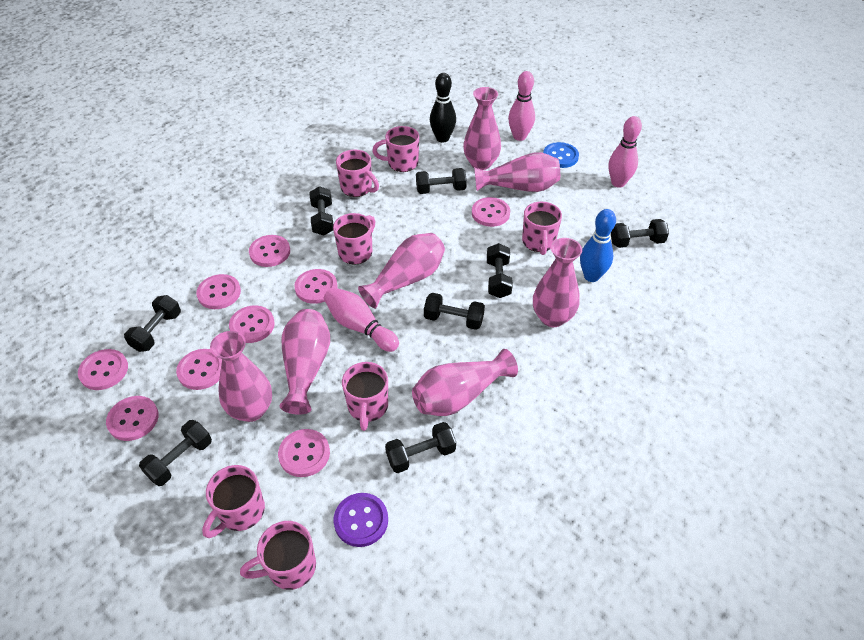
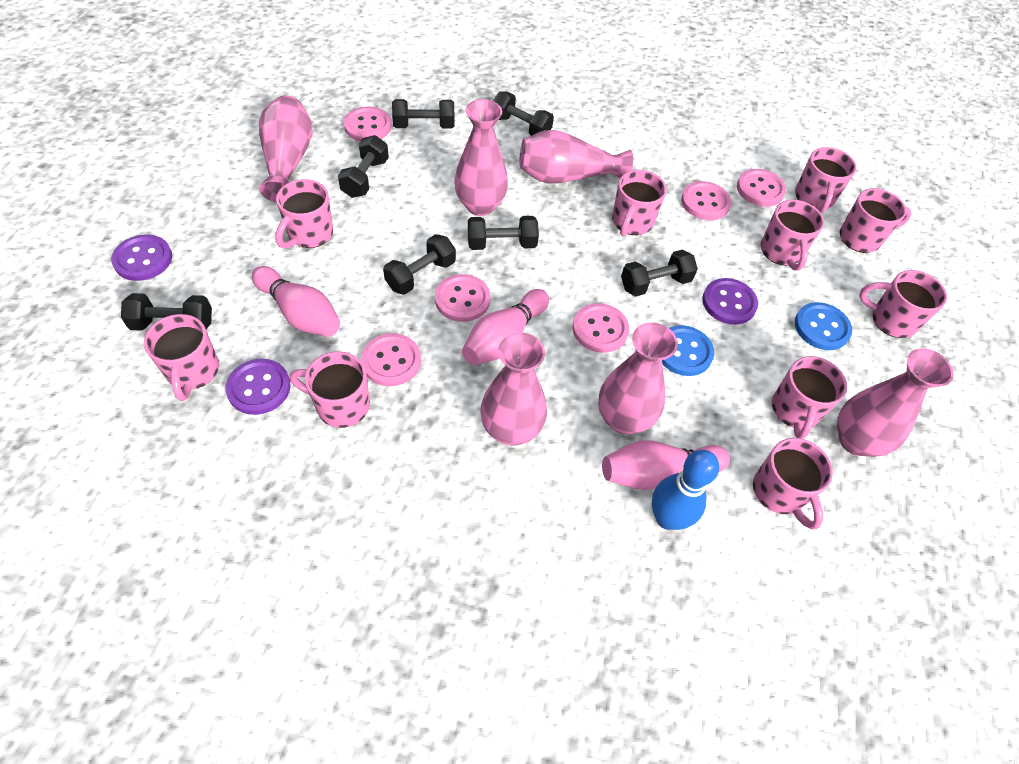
black bowling pin: 1 -> 0
black dumbbell: 8 -> 7
blue button: 1 -> 2
pink button: 9 -> 6
pink mug: 7 -> 10
pink vase: 7 -> 6
purple button: 1 -> 3

